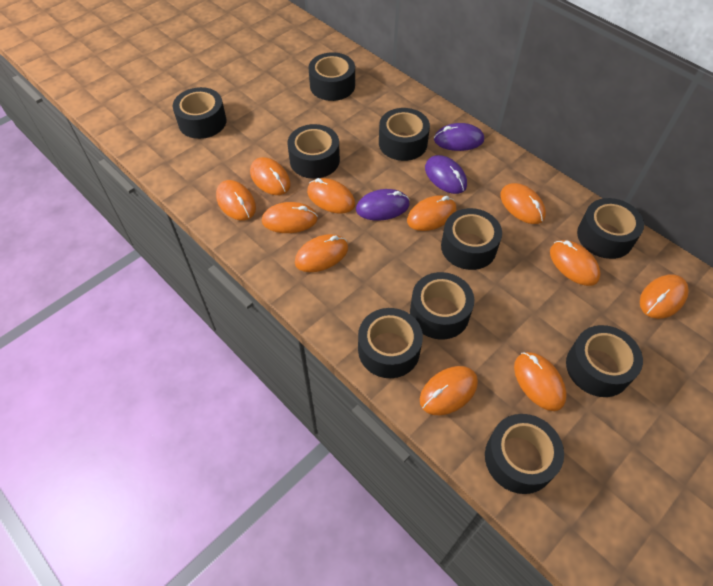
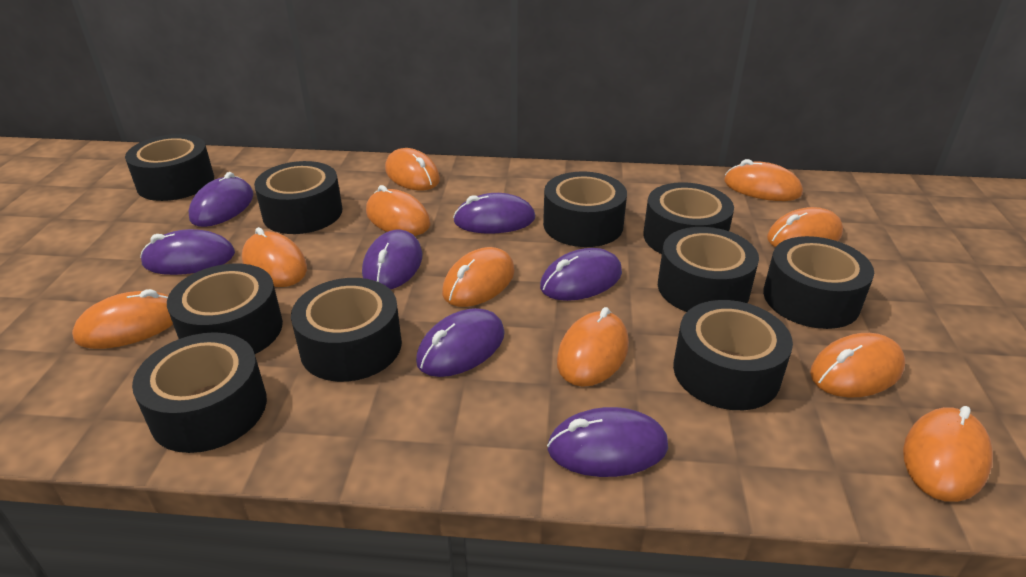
orange mouse: 11 -> 10
purple mouse: 3 -> 7

